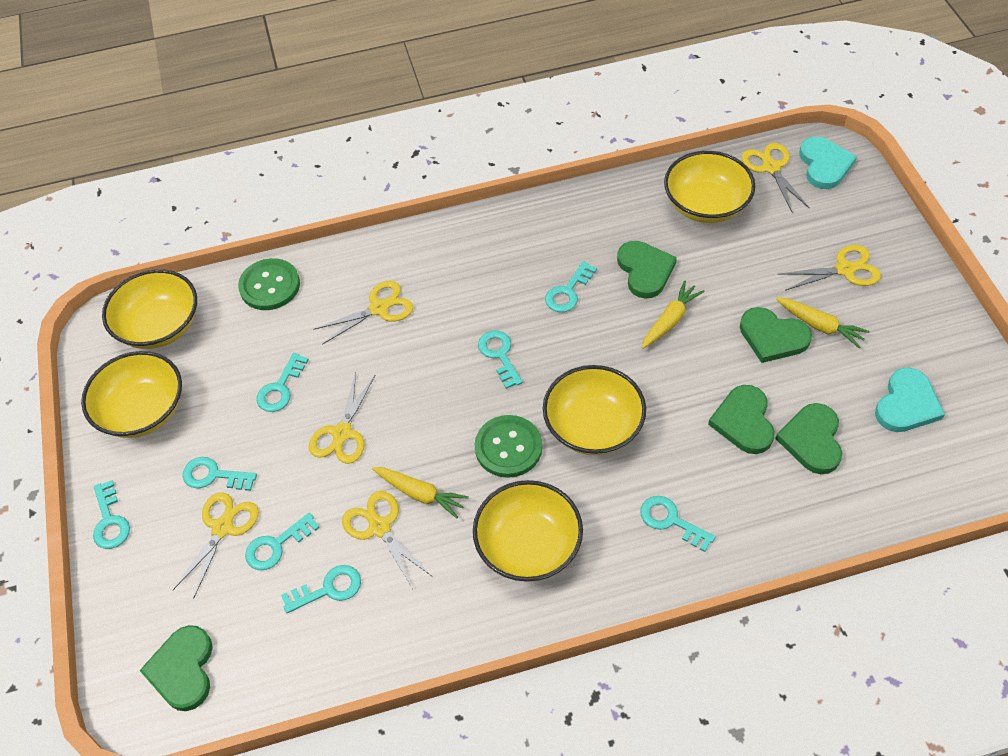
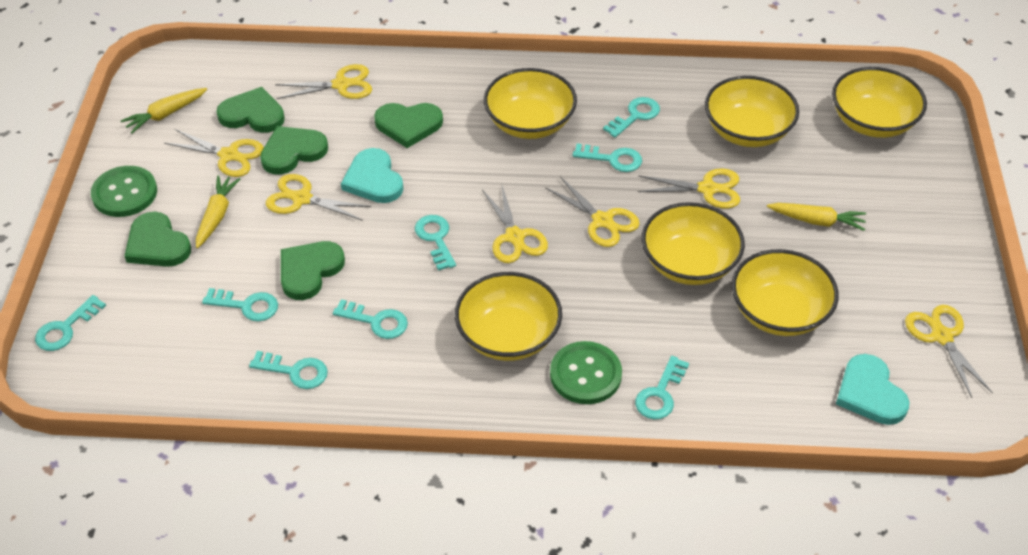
yellow bowl: 5 -> 6
yellow scissors: 6 -> 7

